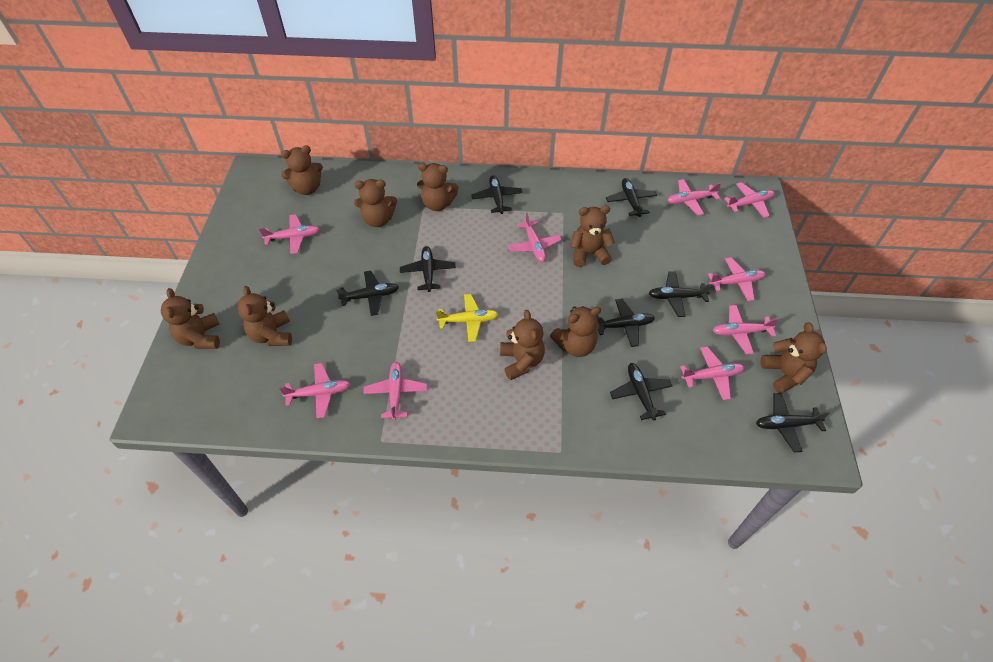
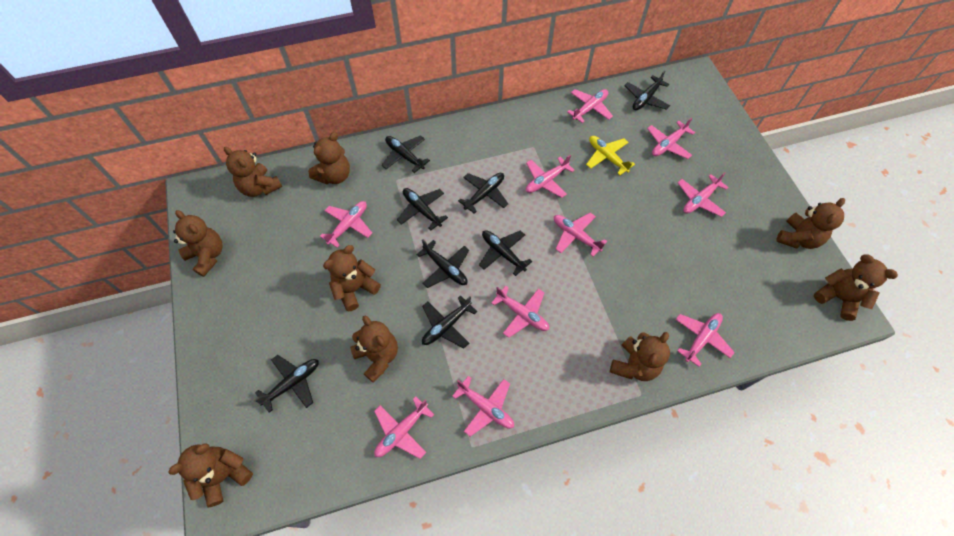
pink plane: 9 -> 10

